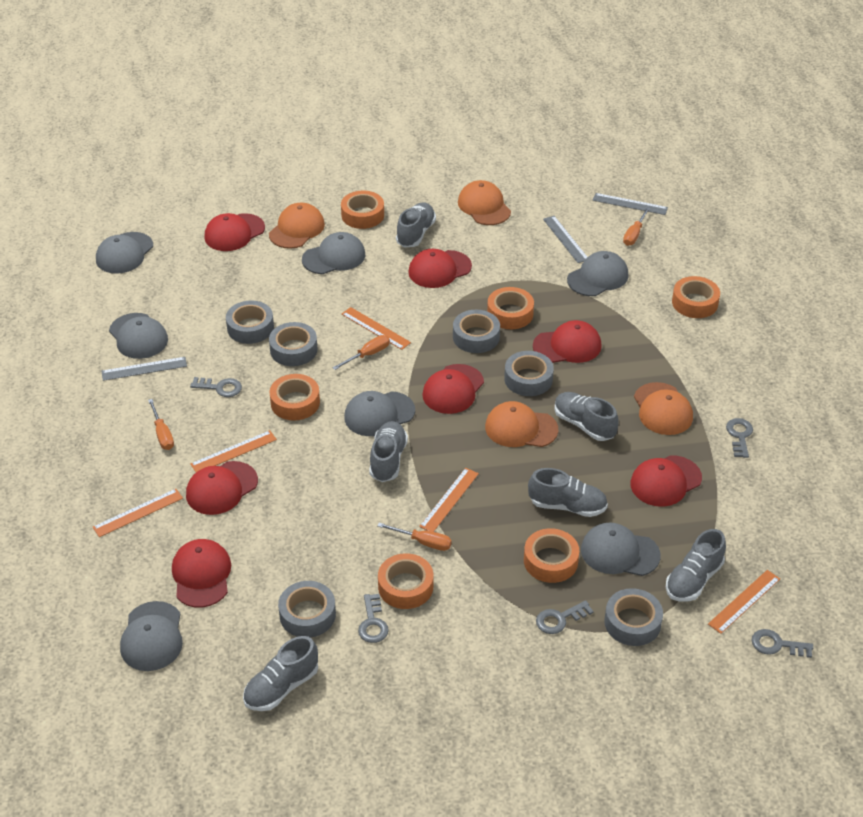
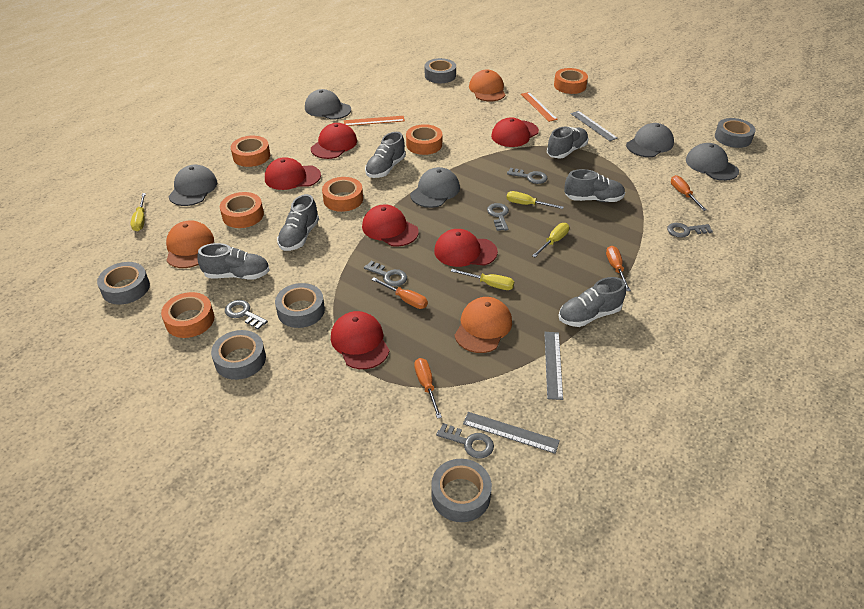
grey cap: 7 -> 5
grey key: 5 -> 6
orange cap: 4 -> 3
orange ruler: 5 -> 2
red cap: 7 -> 6
yellow screwdriver: 0 -> 4

